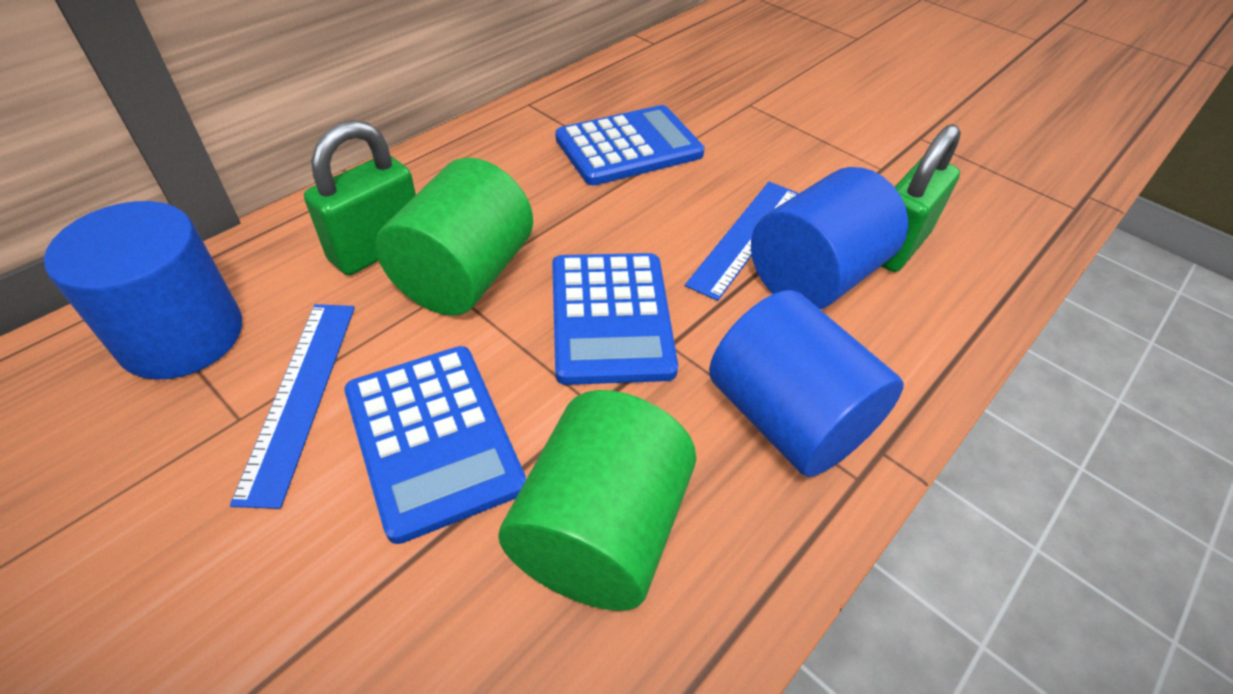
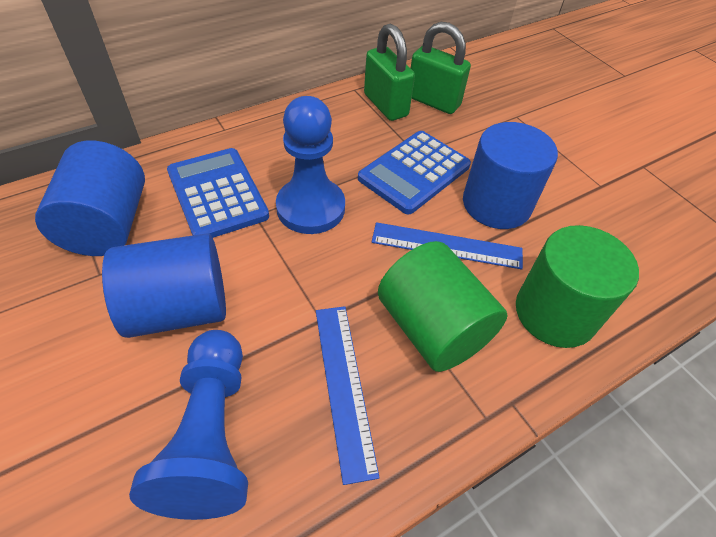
blue calculator: 3 -> 2
blue pawn: 0 -> 2

